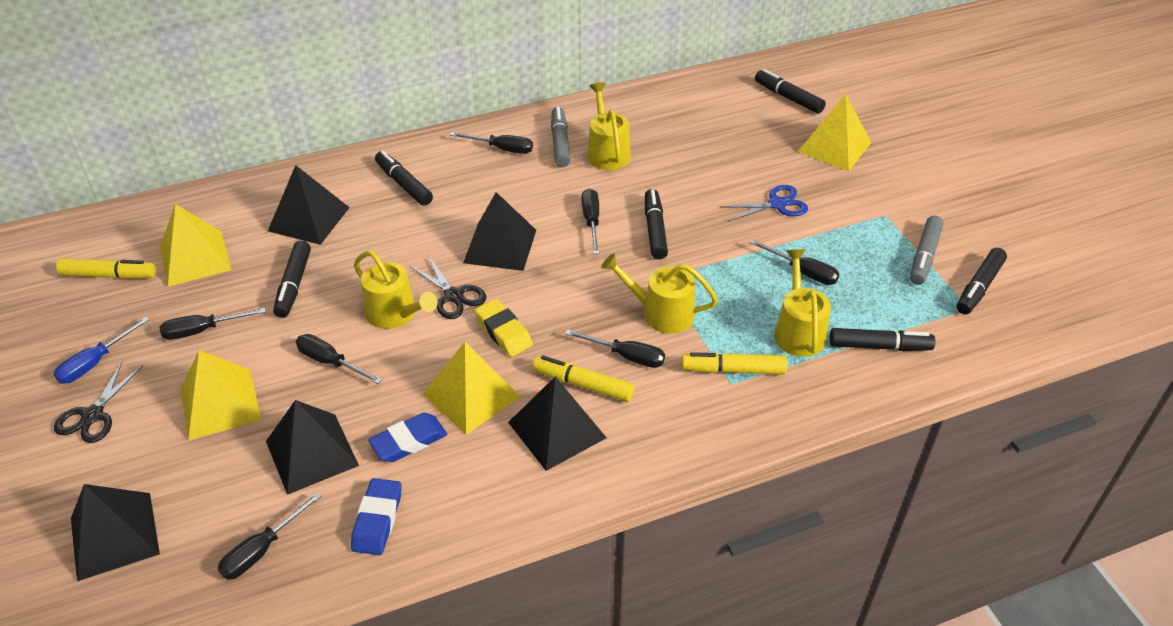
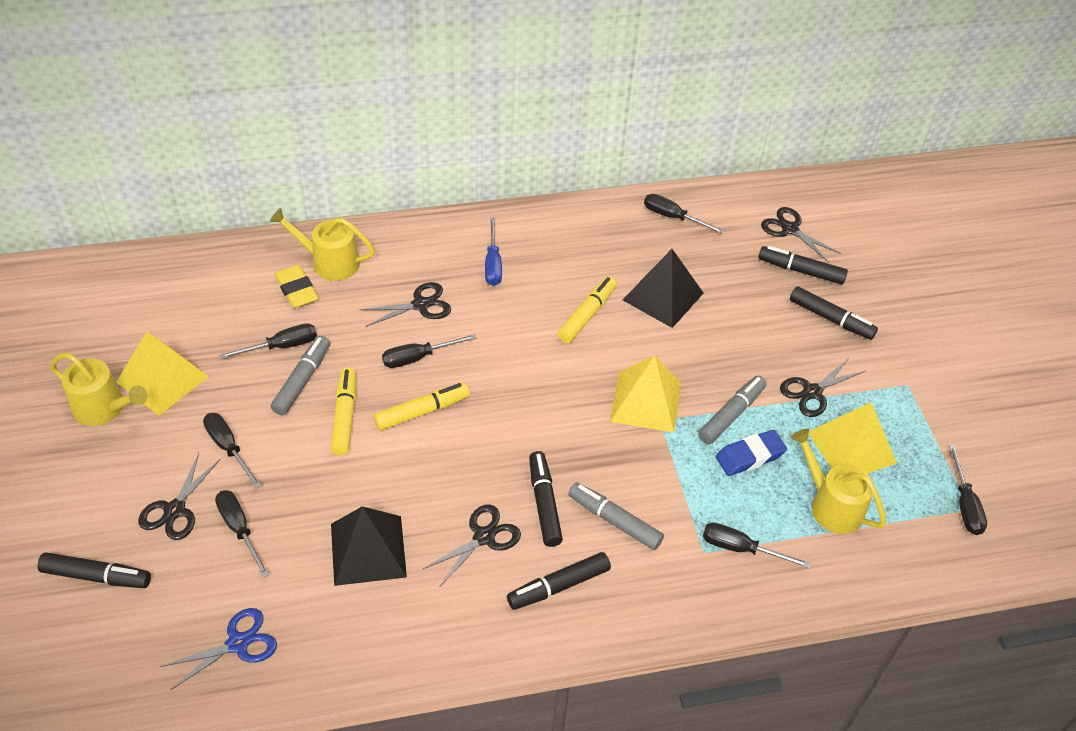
black marker: 6 -> 5
black pyramid: 5 -> 2
black scissors: 2 -> 5
blue eraser: 2 -> 1
grey marker: 2 -> 3
yellow pyramid: 4 -> 3
yellow watering can: 4 -> 3

